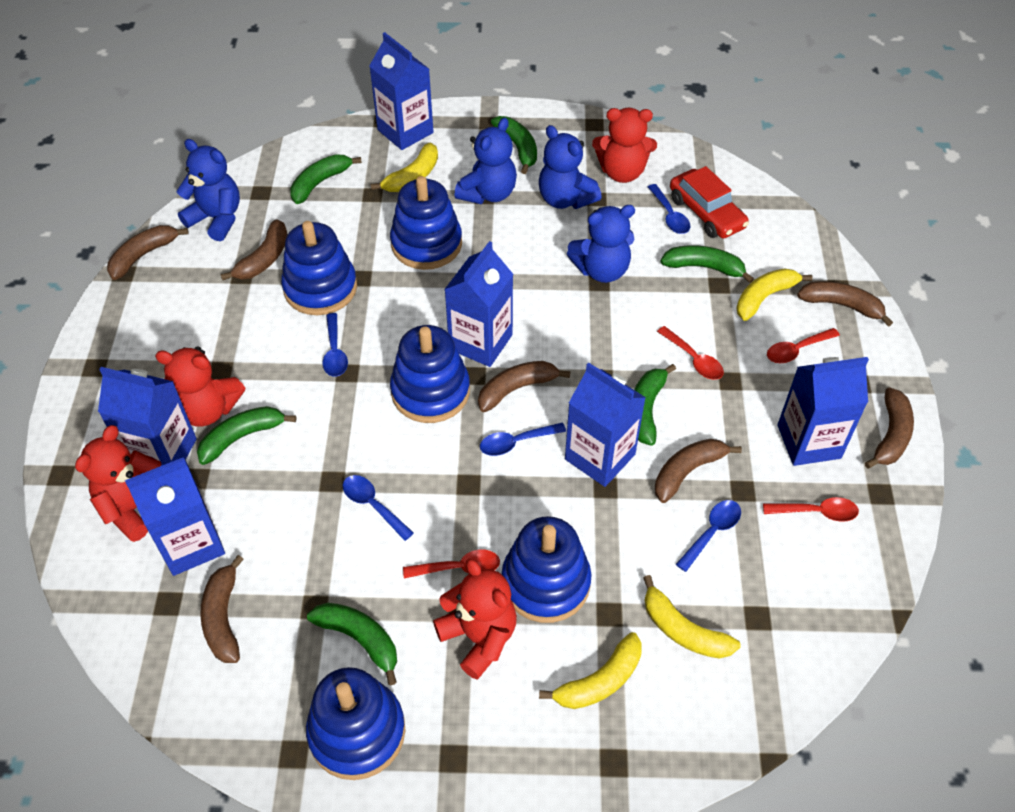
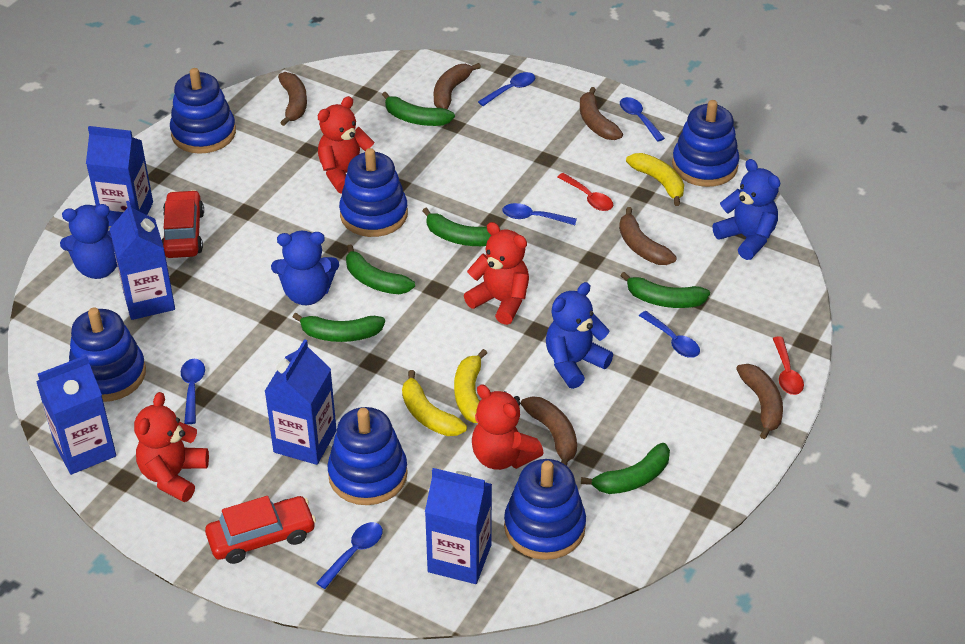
blue carton: 6 -> 5
blue spoon: 5 -> 6
blue stacking toy: 5 -> 6
brown banana: 7 -> 6
red car: 1 -> 2
red spoon: 4 -> 2
yellow banana: 4 -> 3

